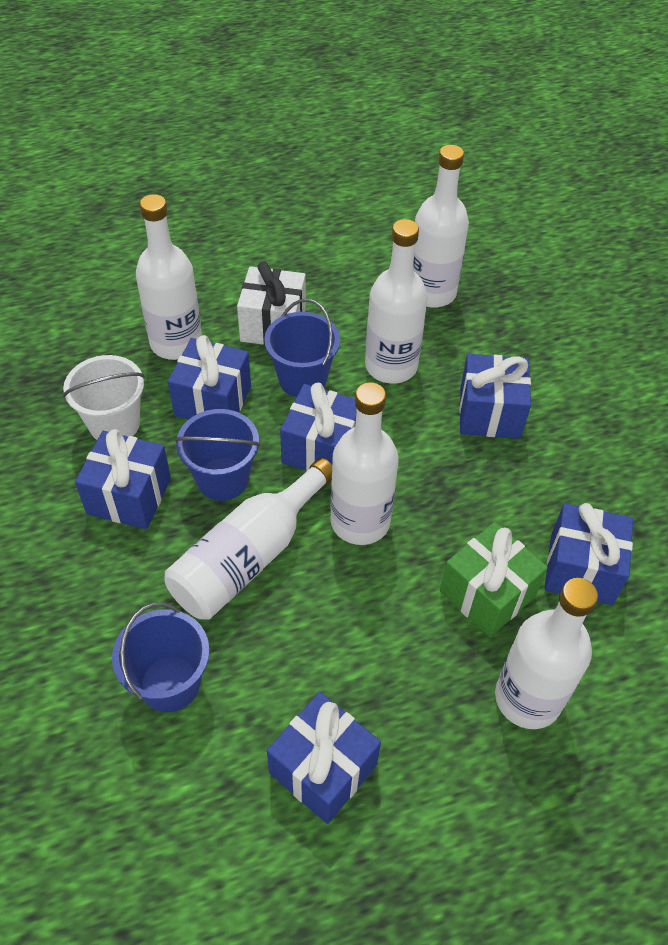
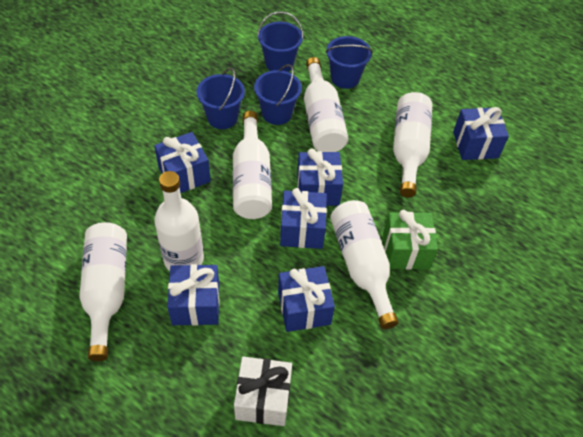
blue bucket: 3 -> 4
white bucket: 1 -> 0

